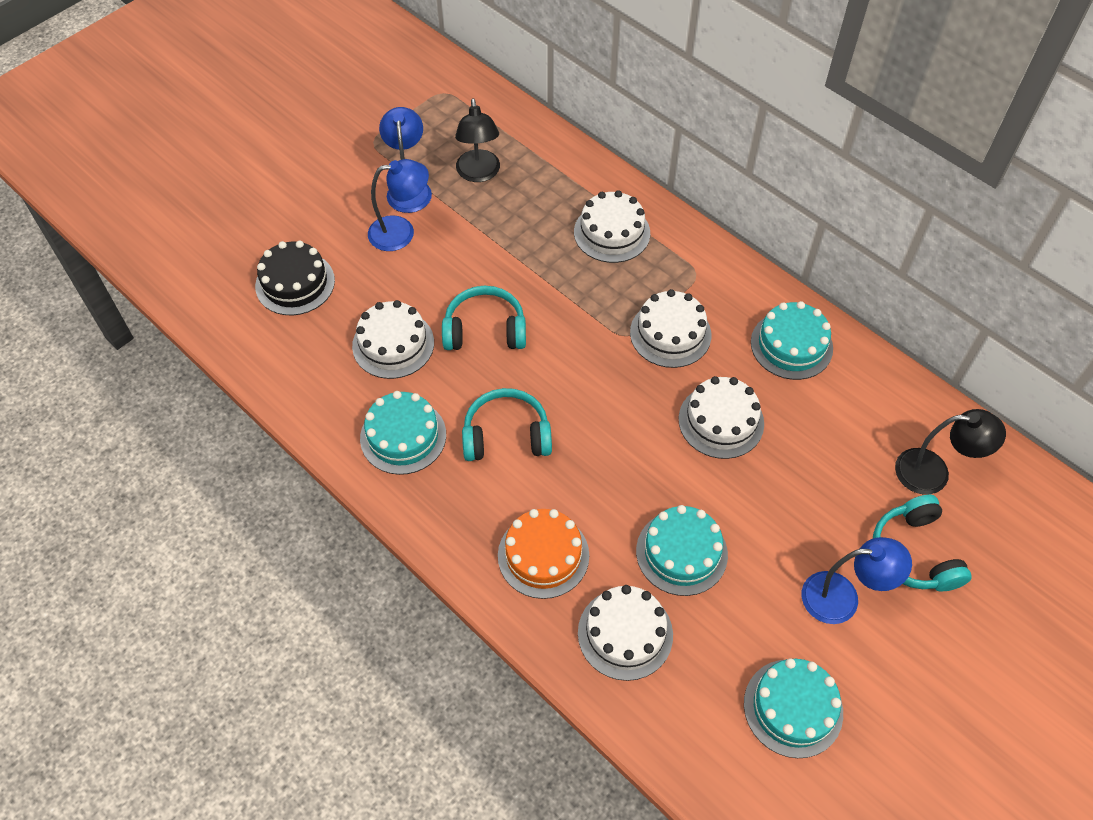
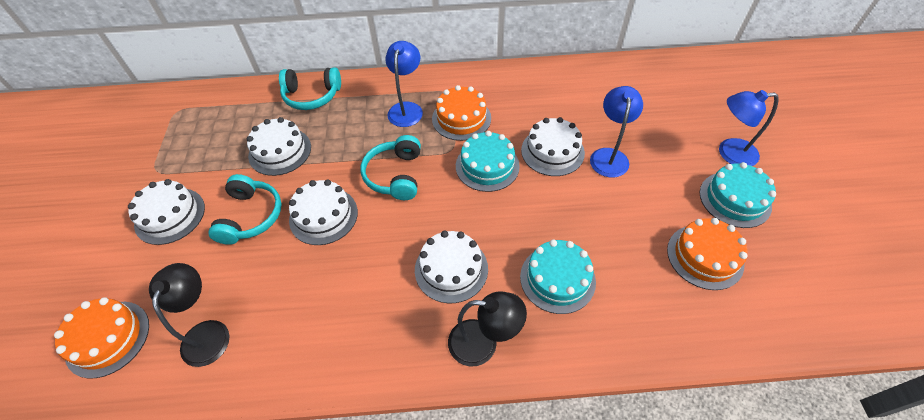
black cake: 1 -> 0
orange cake: 1 -> 3
turquoise cake: 4 -> 3

